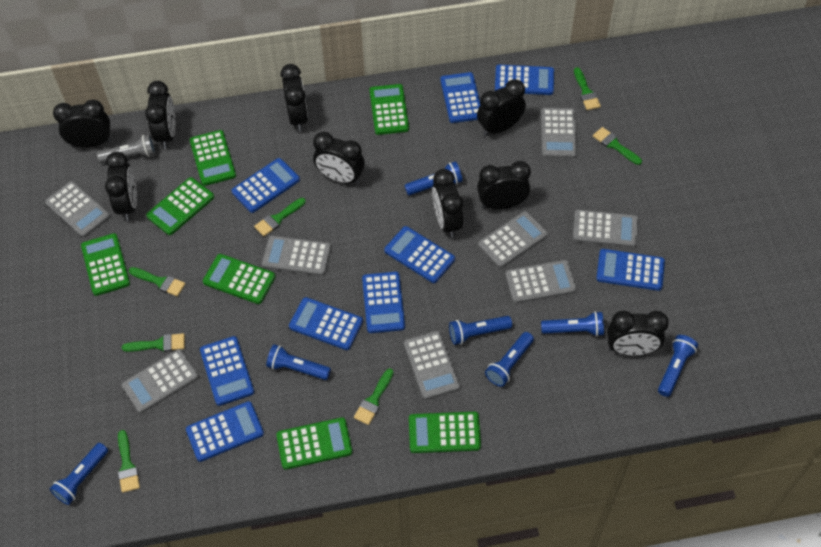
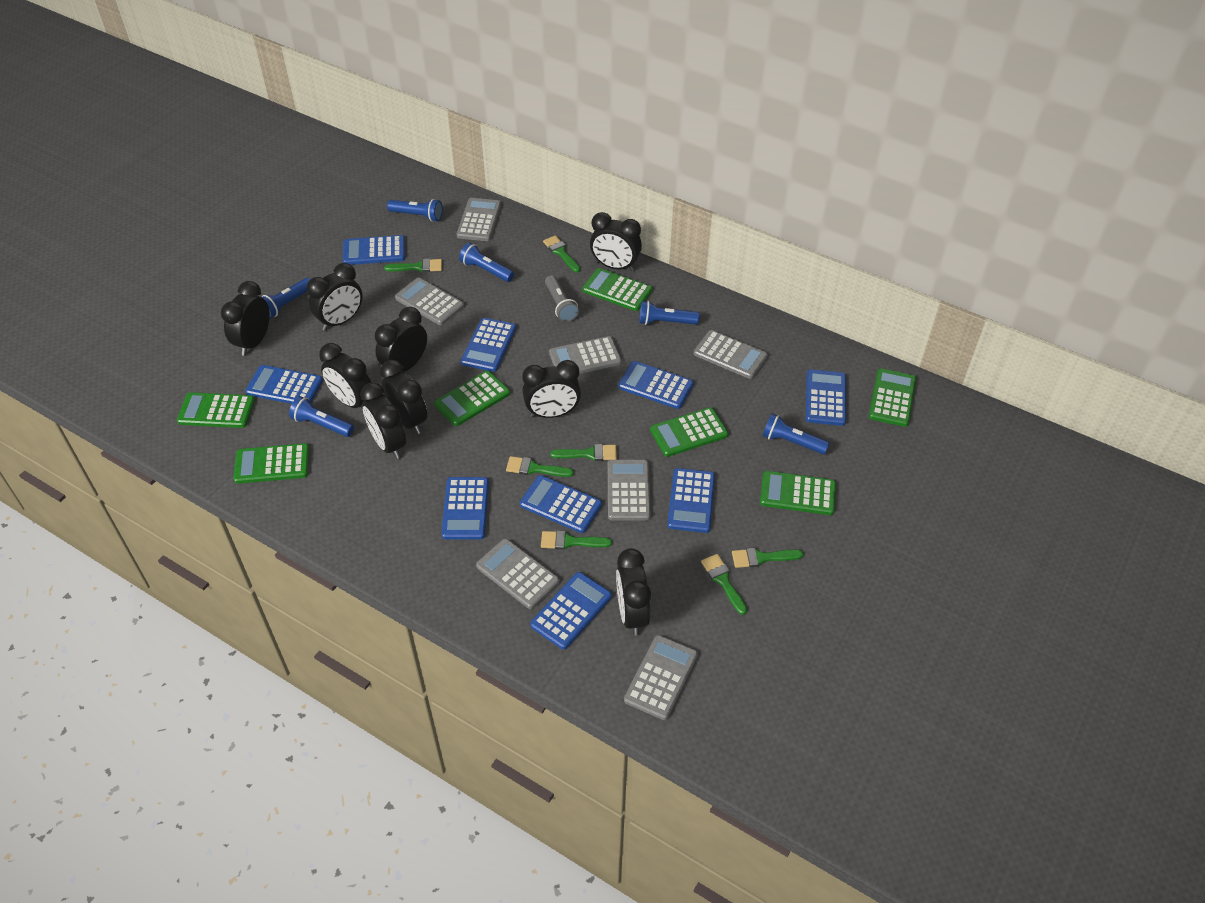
blue flashlight: 7 -> 6
grey calculator: 8 -> 7

